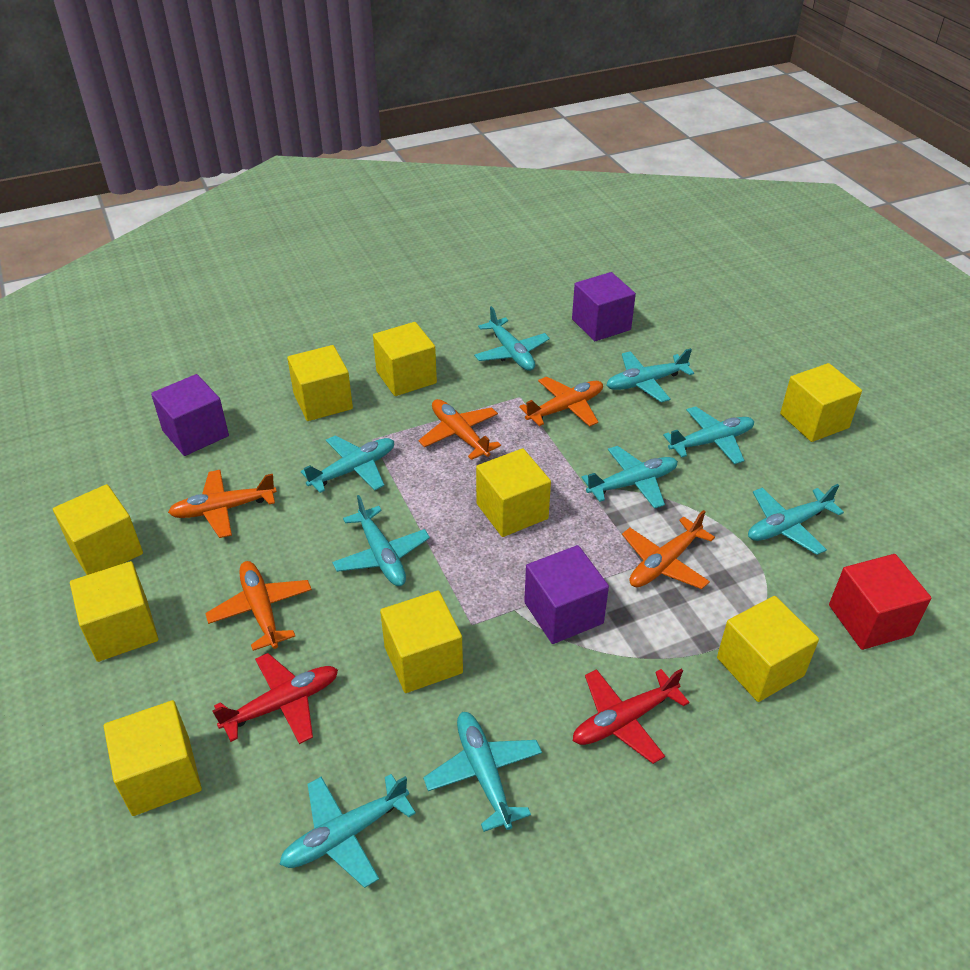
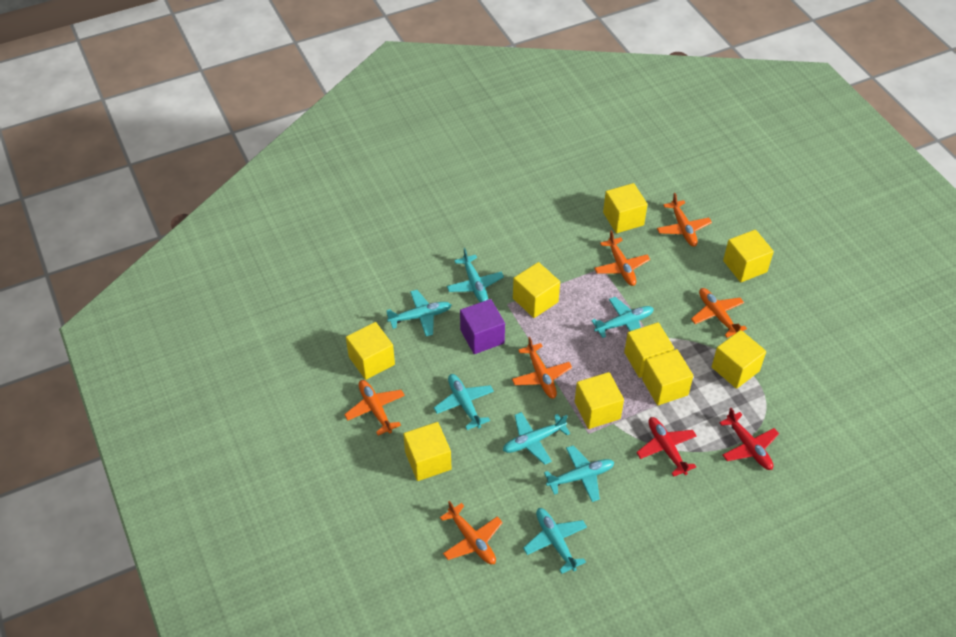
orange plane: 5 -> 6
purple cube: 3 -> 1
red cube: 1 -> 0
turquoise plane: 9 -> 7

